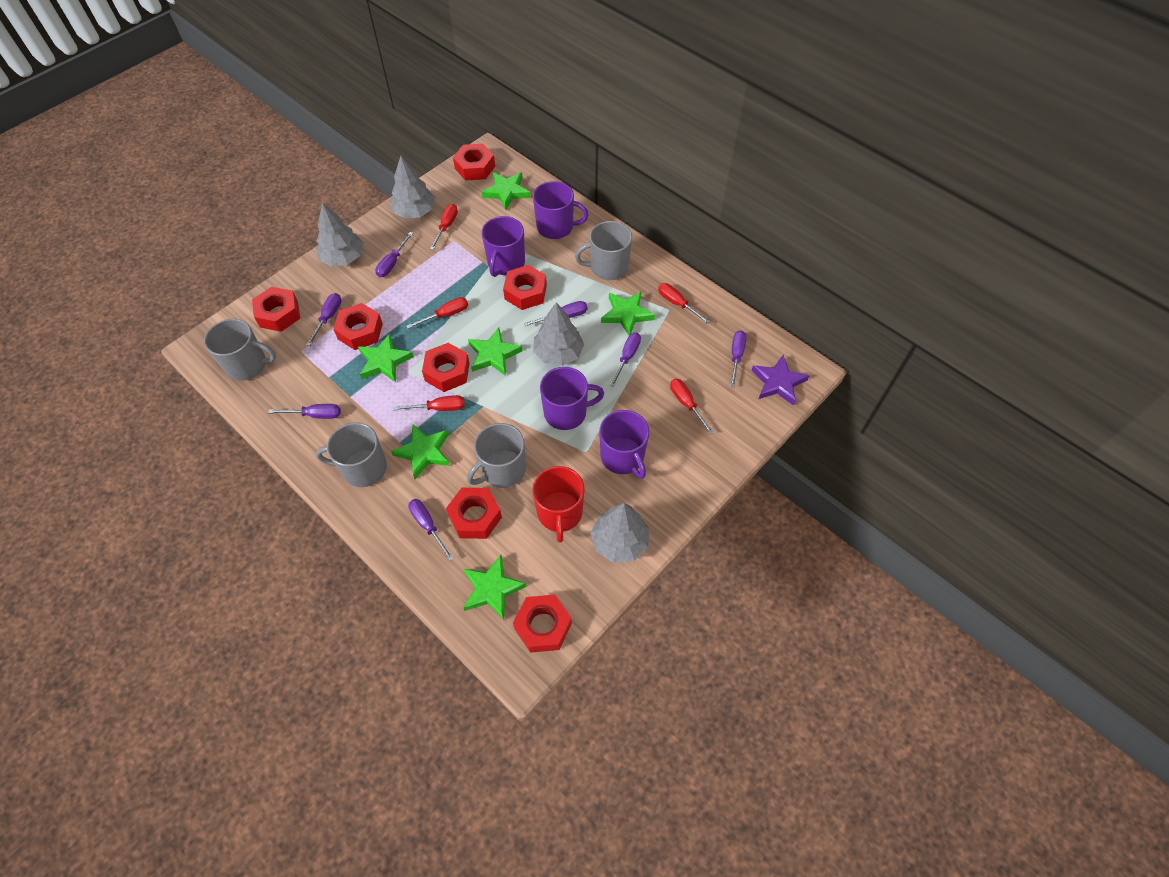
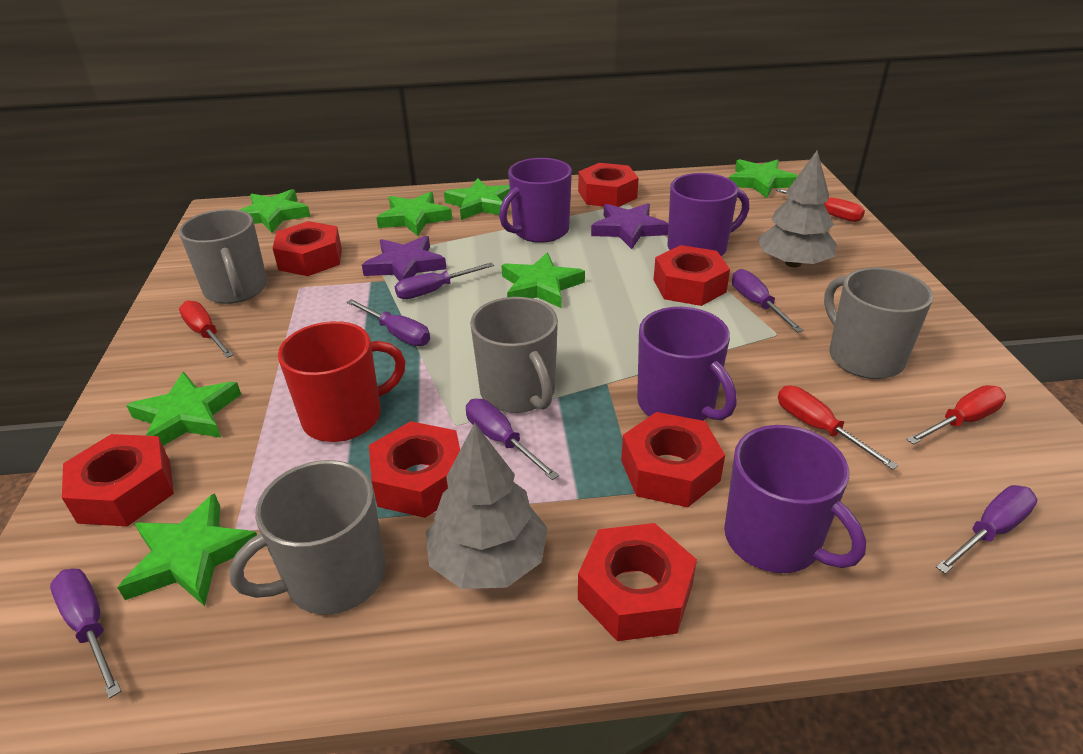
green star: 6 -> 7
grey tree: 4 -> 2
purple screwdriver: 7 -> 6
purple star: 1 -> 2
red screwdriver: 5 -> 4

